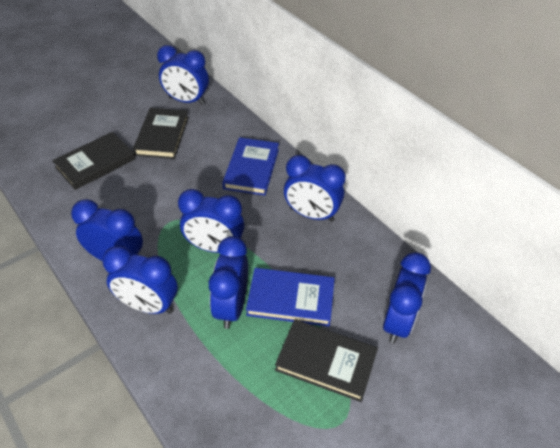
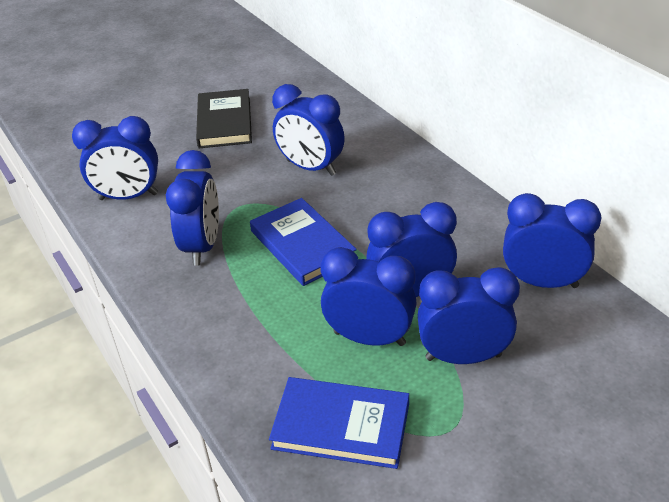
black book: 3 -> 1

